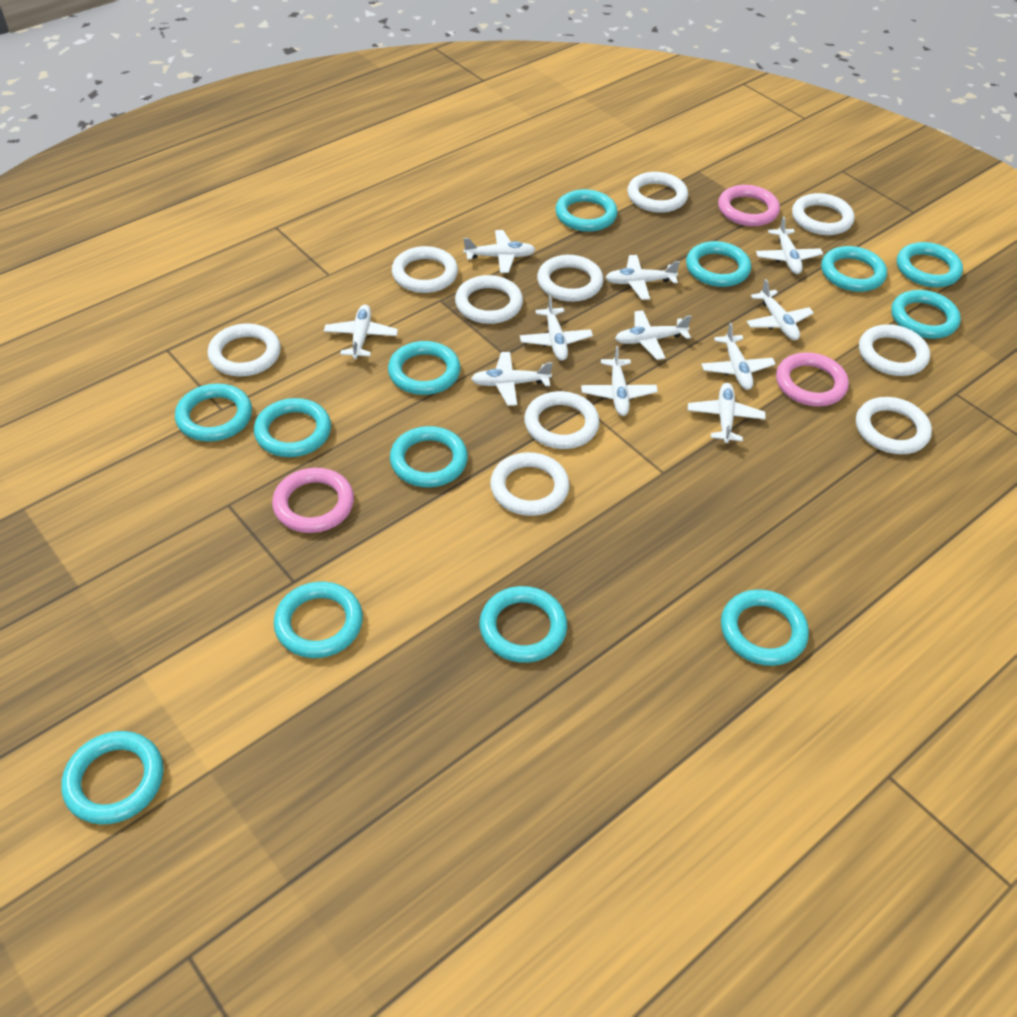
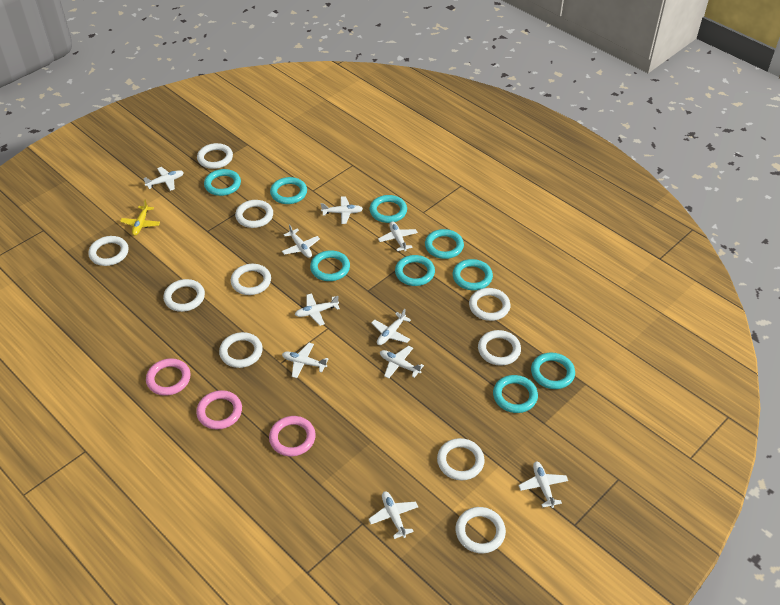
turquoise ring: 13 -> 9
white plane: 11 -> 10
yellow plane: 0 -> 1

